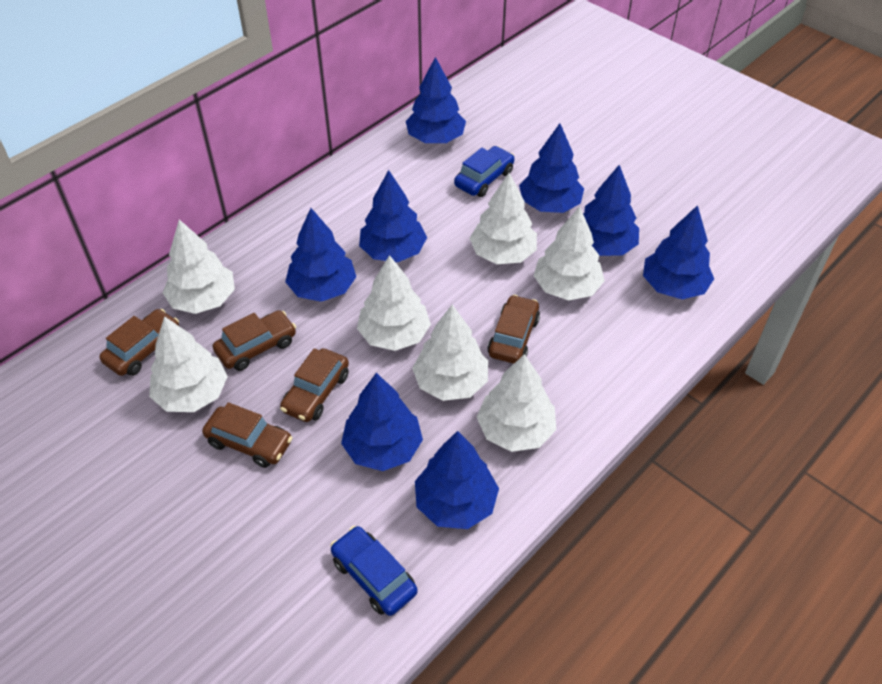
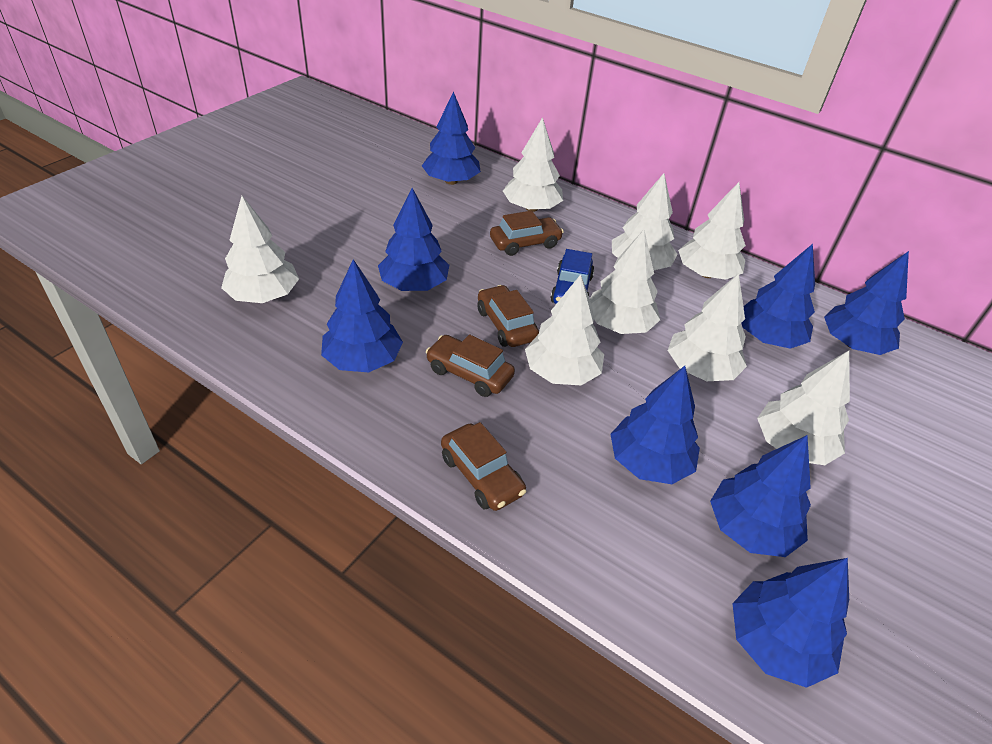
blue car: 2 -> 1
brown car: 5 -> 4
white tree: 7 -> 8

